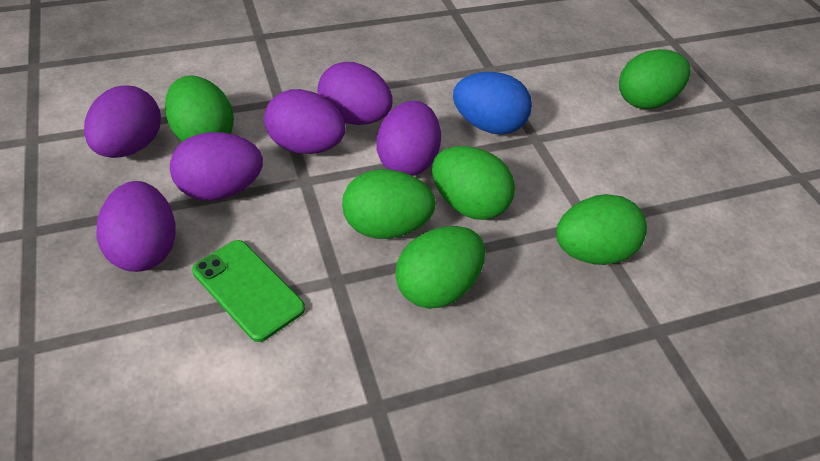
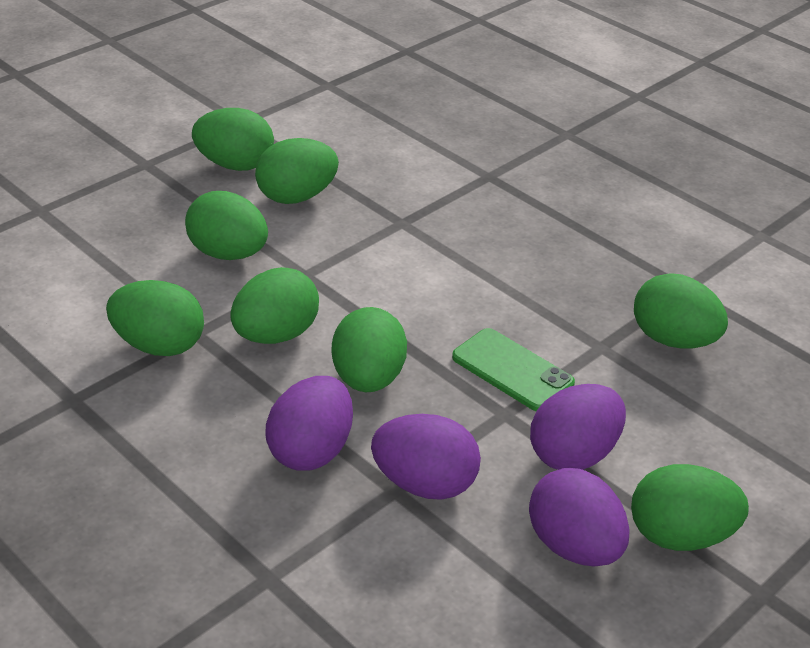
blue egg: 1 -> 0
green egg: 6 -> 8
purple egg: 6 -> 4

